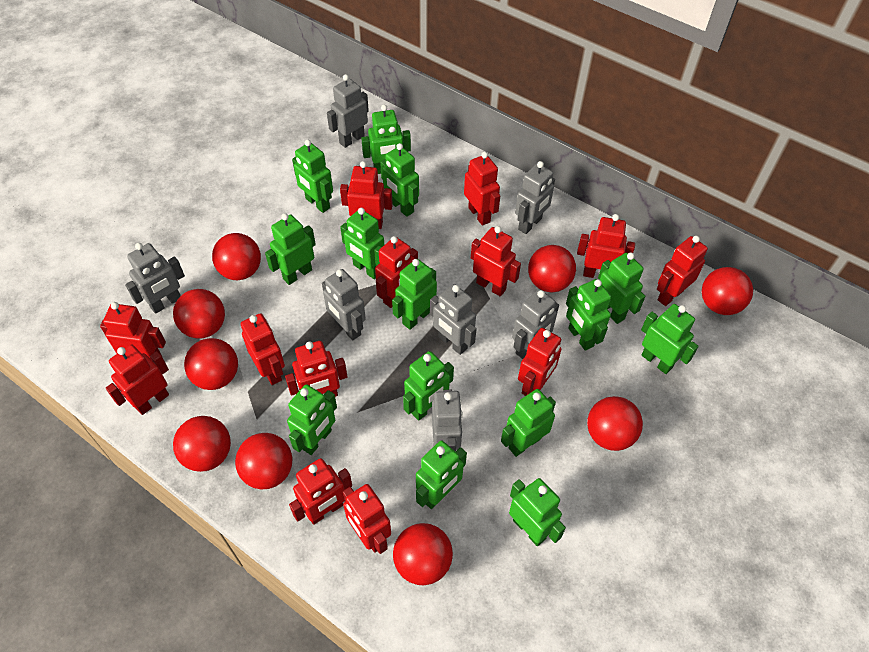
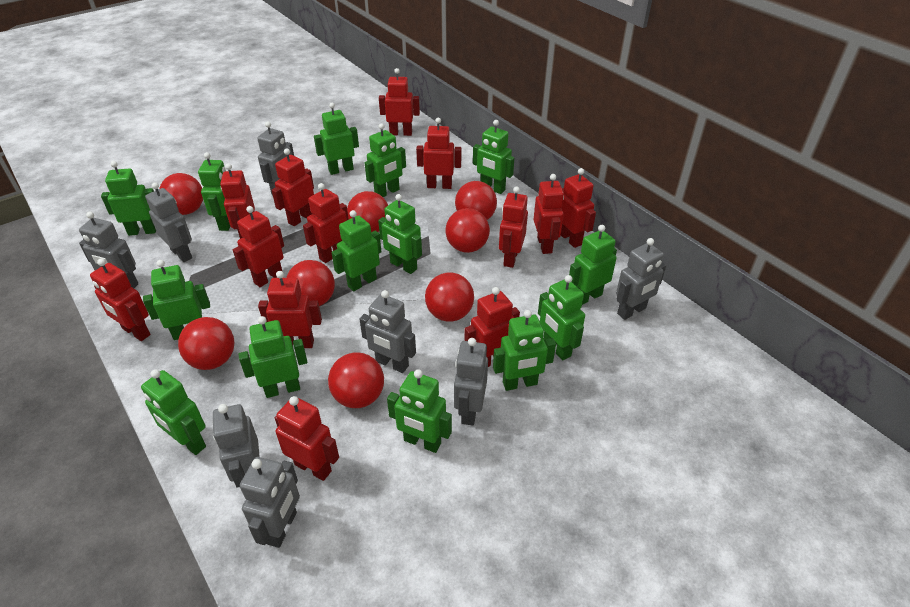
grey robot: 7 -> 8
red ball: 9 -> 8

